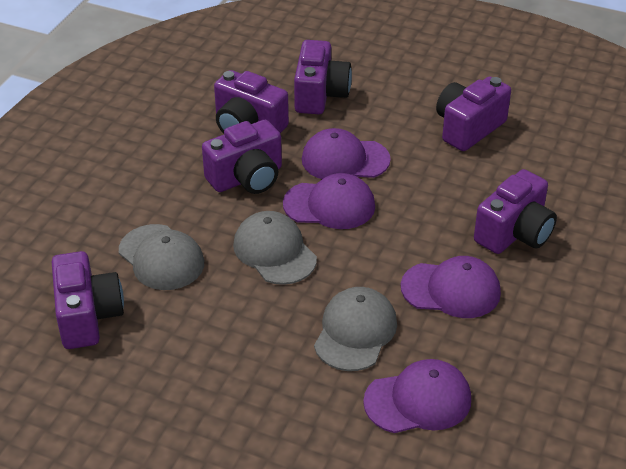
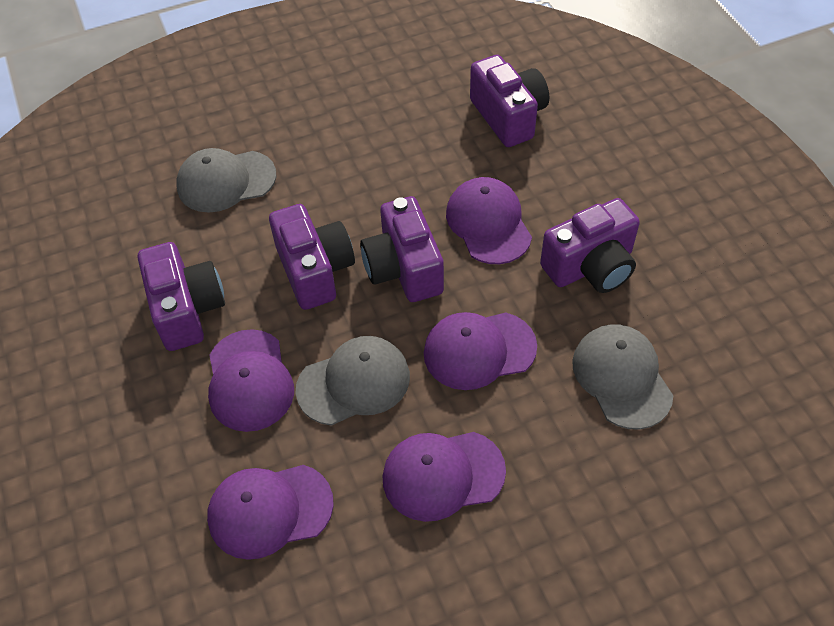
purple camera: 6 -> 5
purple cap: 4 -> 5

